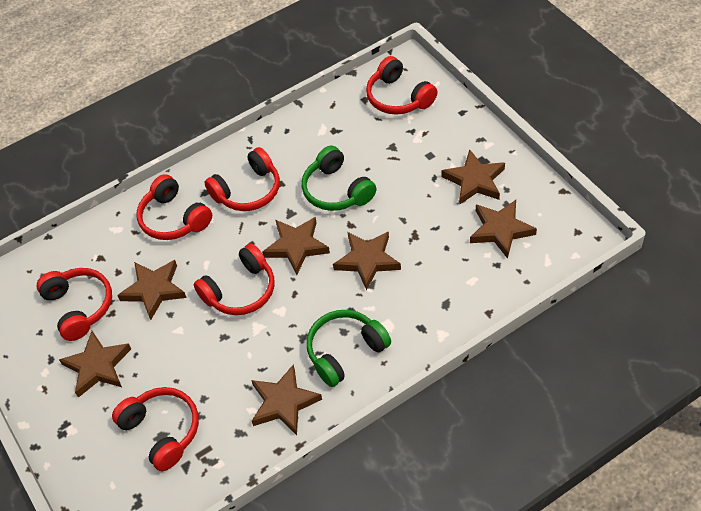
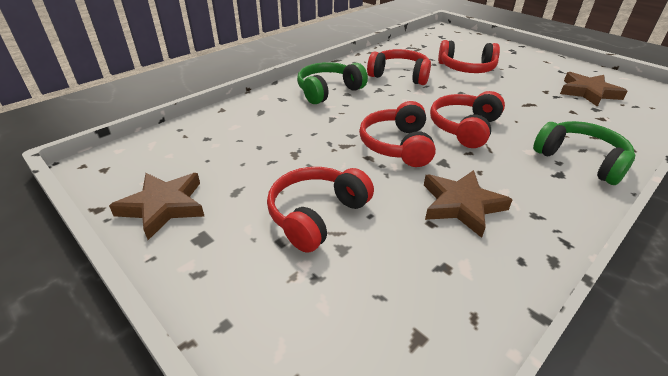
brown star: 7 -> 3
red headphones: 6 -> 5

